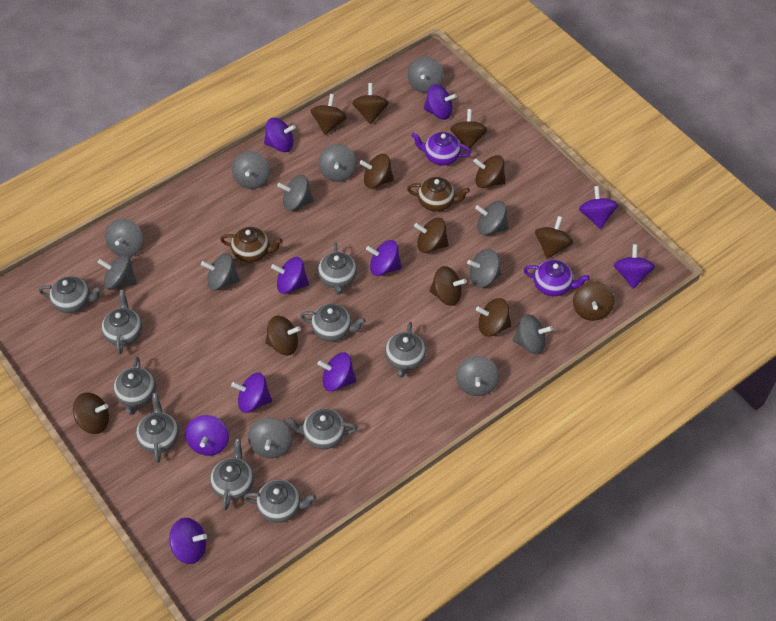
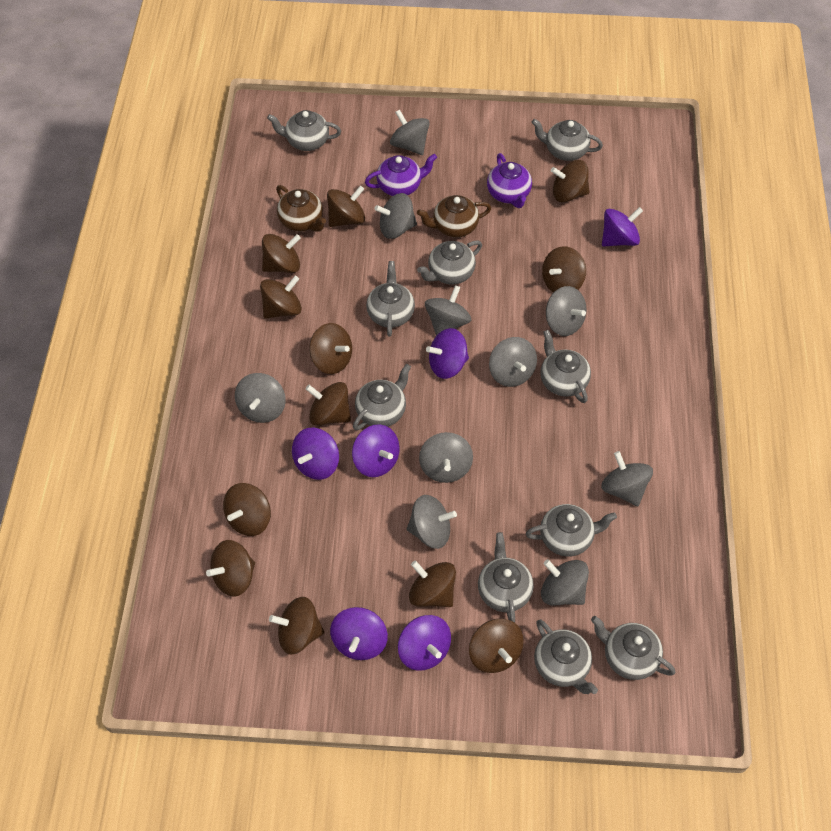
grey spinning top: 12 -> 10
purple spinning top: 10 -> 6

